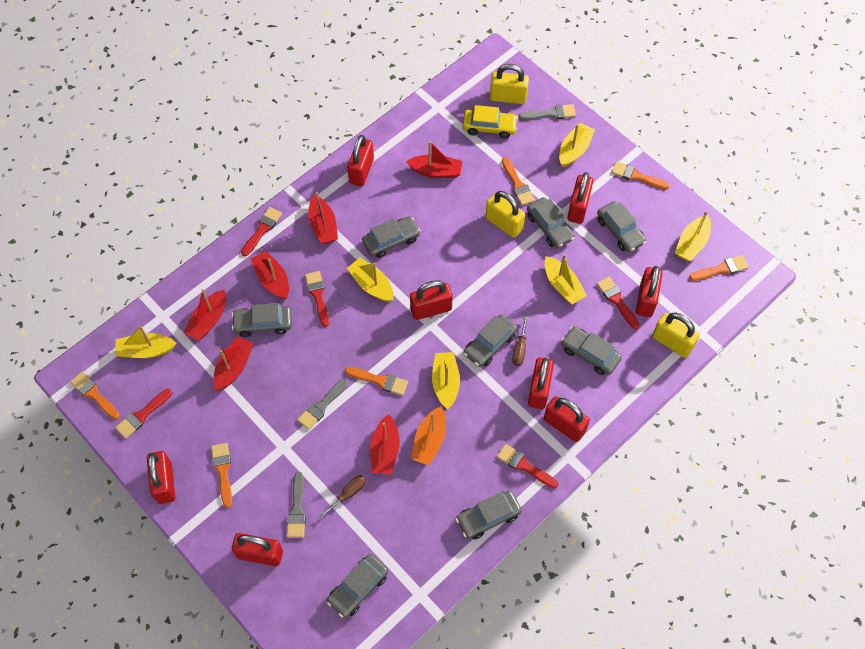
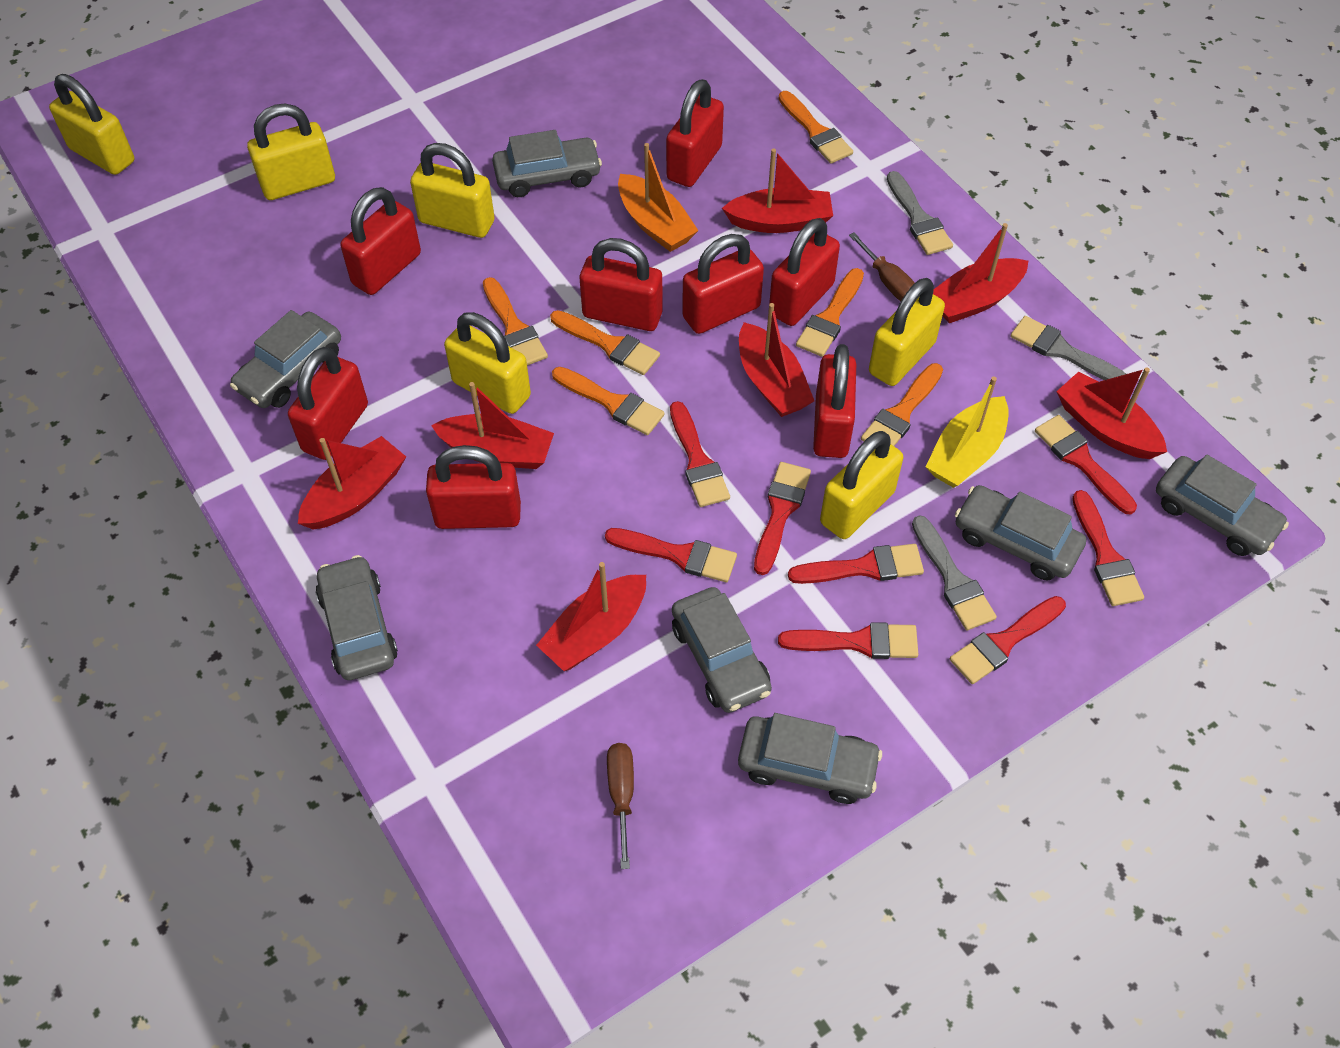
grey car: 8 -> 7
red boat: 6 -> 7
red brush: 5 -> 8
yellow boat: 6 -> 1
yellow car: 1 -> 0
yellow padlock: 3 -> 6

